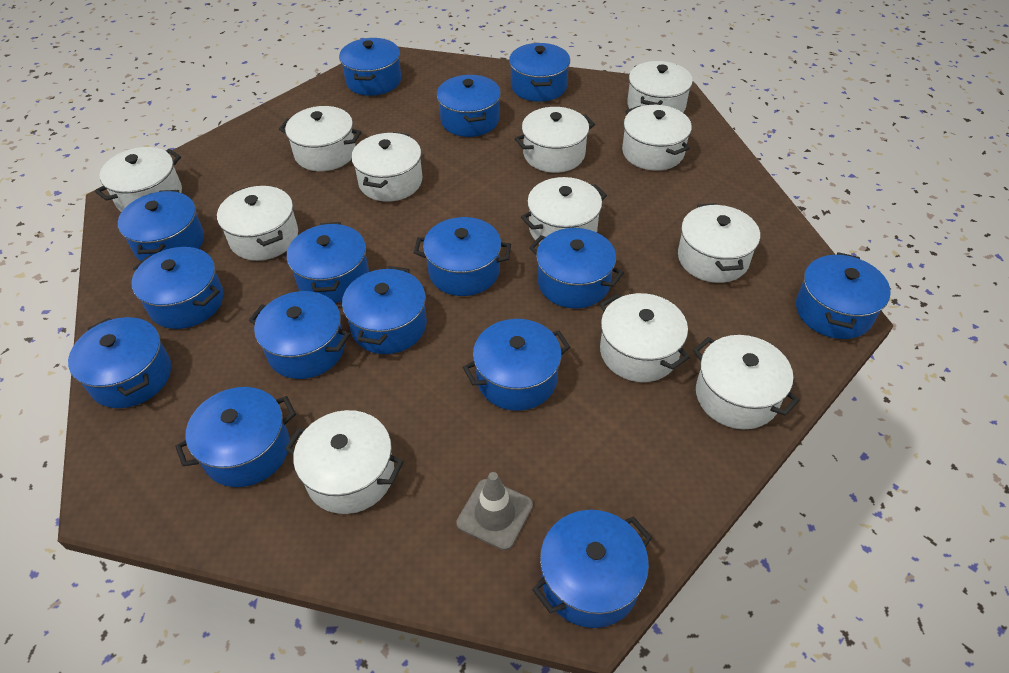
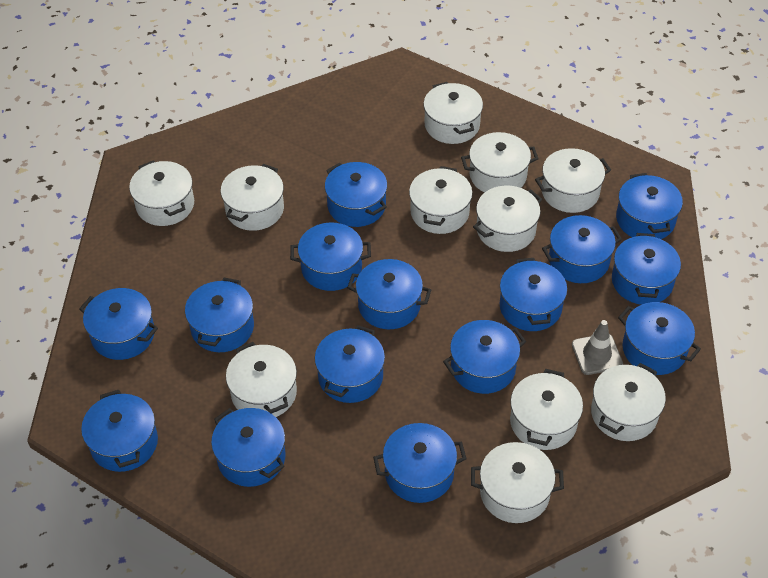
white pot: 12 -> 11

